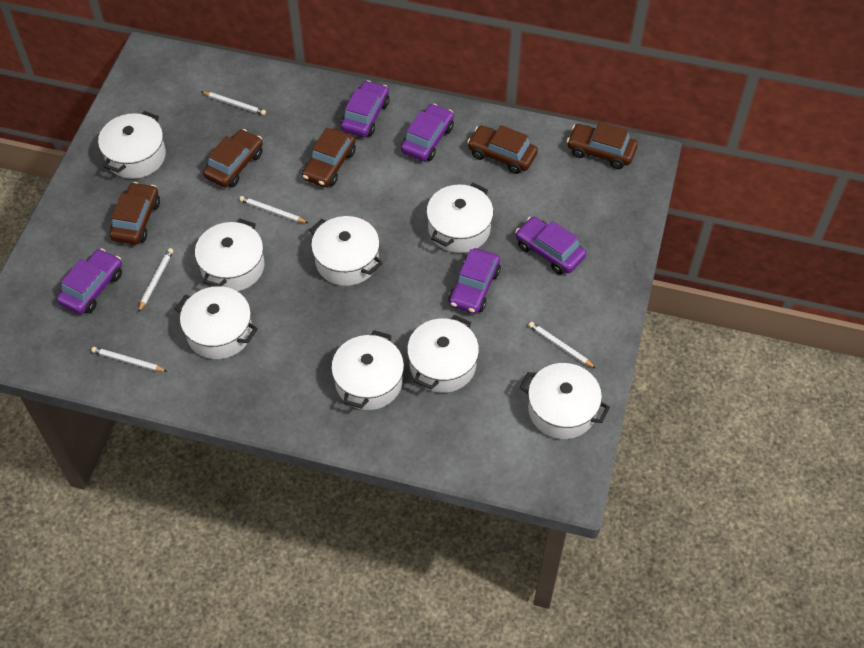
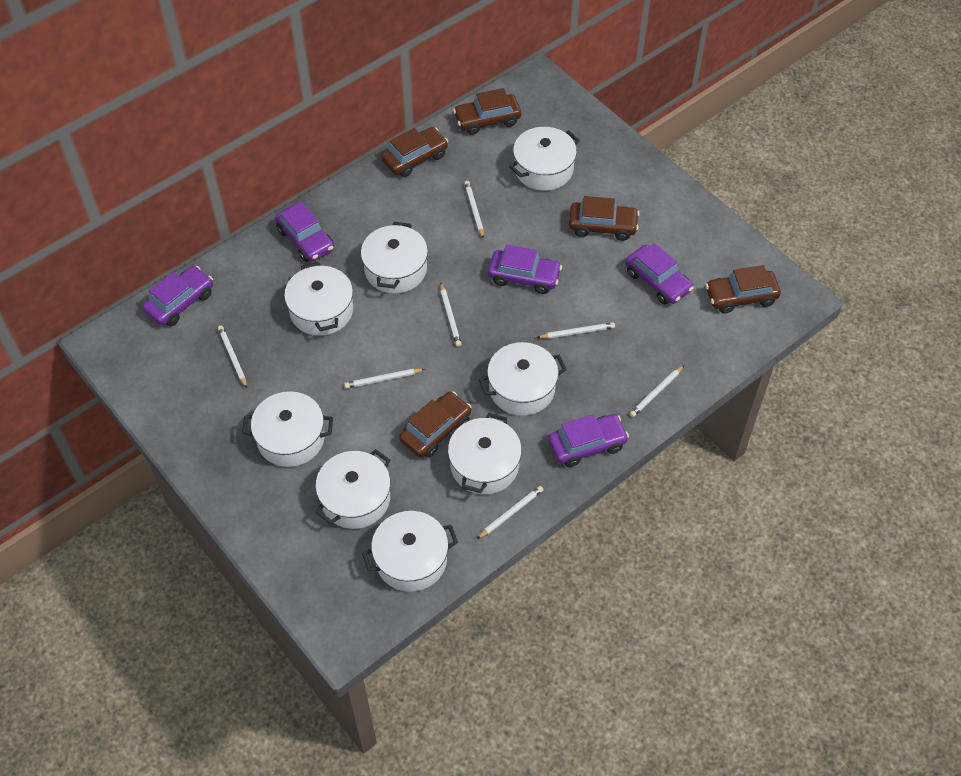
white pencil: 5 -> 7

